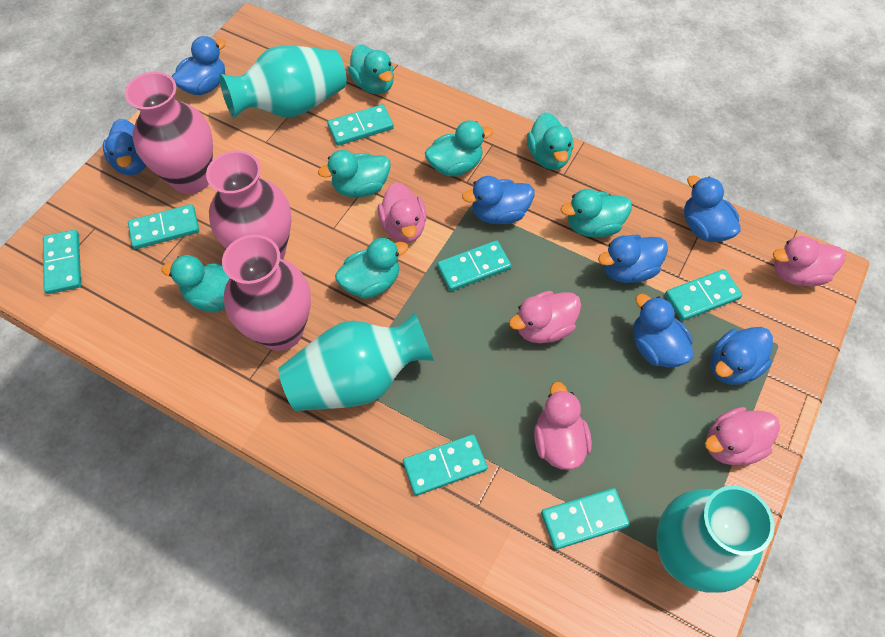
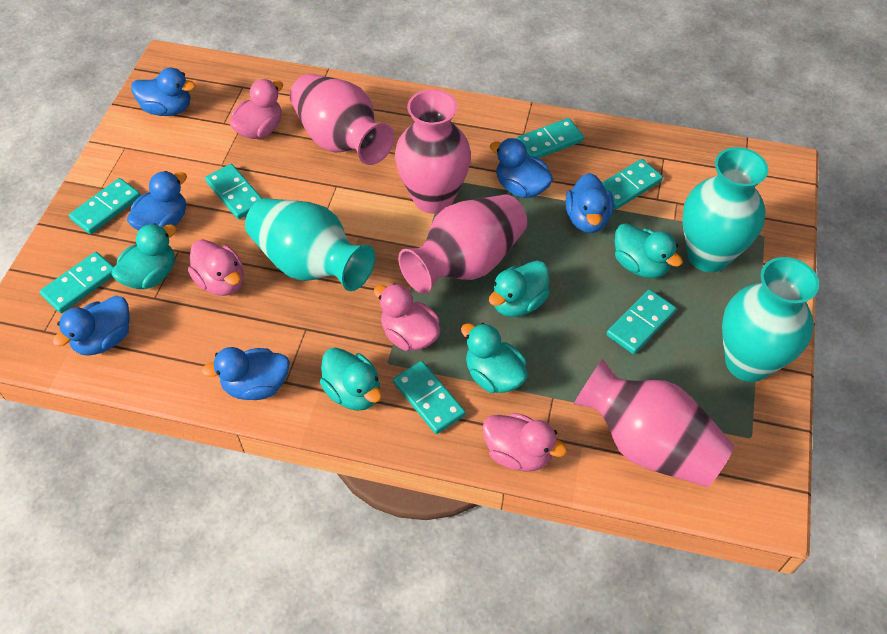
blue duck: 7 -> 6
pink duck: 5 -> 4
pink vase: 3 -> 4
turquoise duck: 7 -> 5

